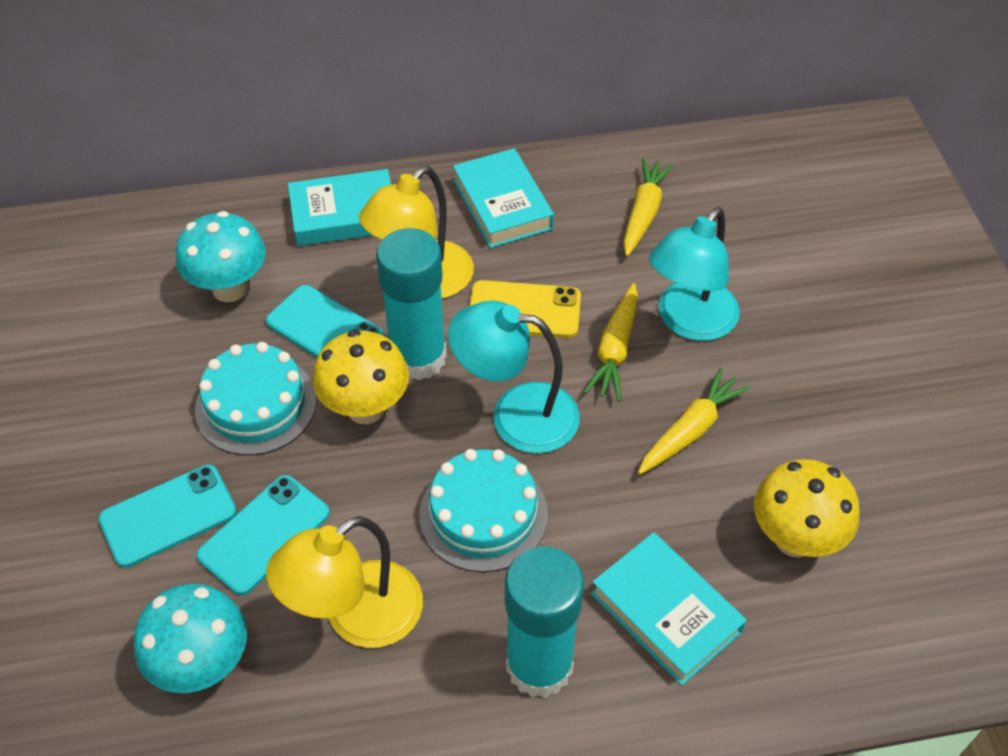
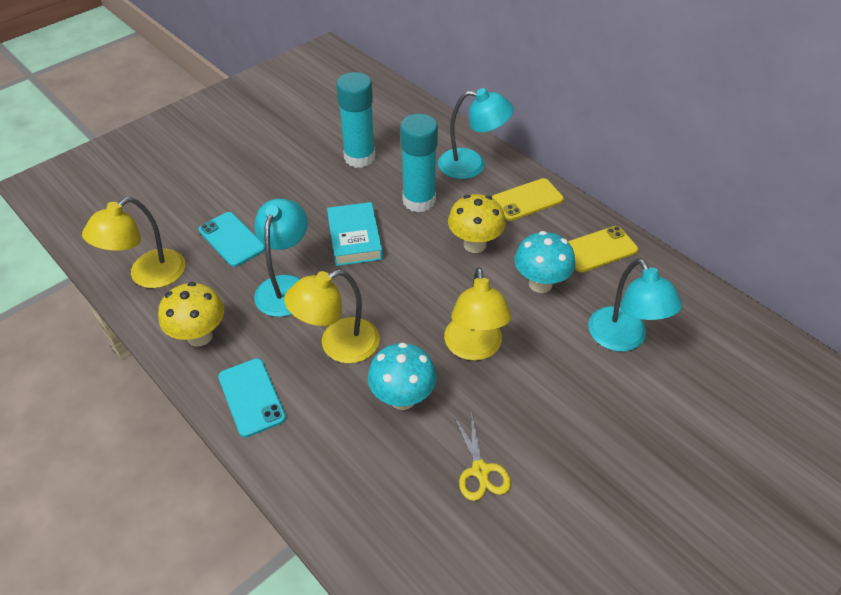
turquoise book: 3 -> 1
turquoise cake: 2 -> 0
turquoise lamp: 2 -> 3
turquoise phone: 3 -> 2
yellow carrot: 3 -> 0
yellow lamp: 2 -> 3
yellow phone: 1 -> 2
yellow scissors: 0 -> 1

